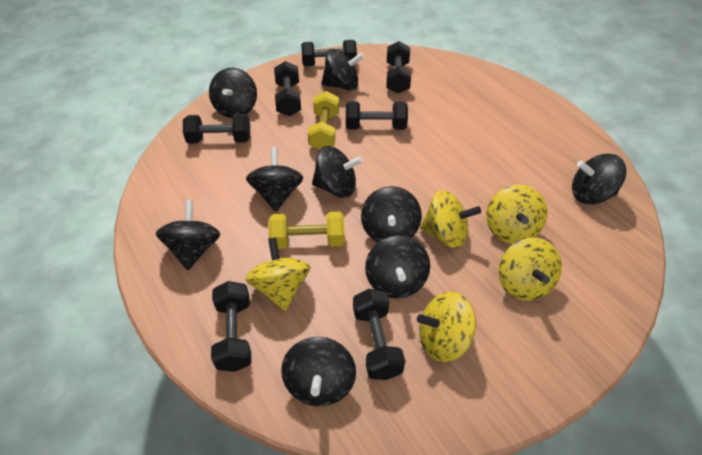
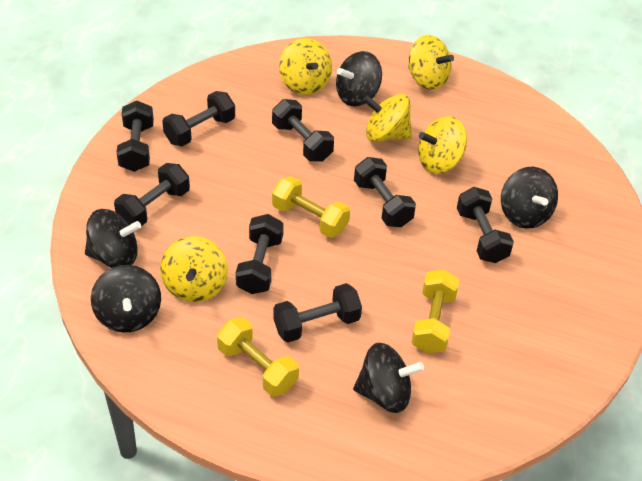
black dumbbell: 7 -> 8
black spinning top: 9 -> 5
yellow dumbbell: 2 -> 3

